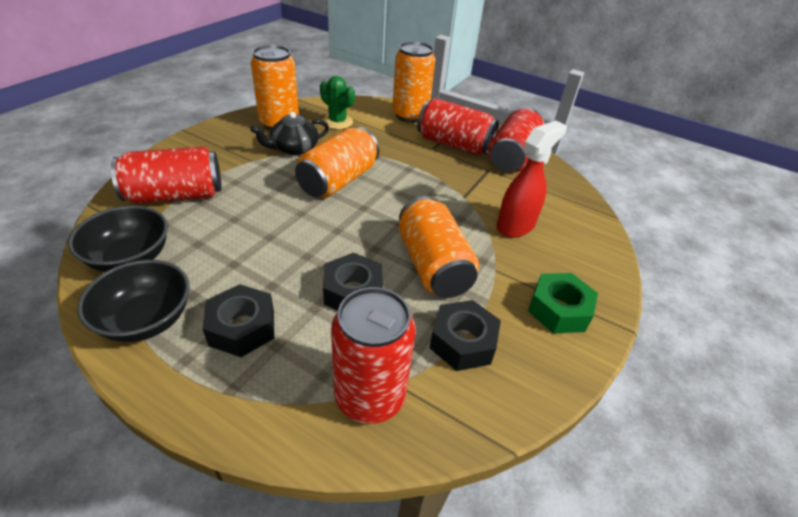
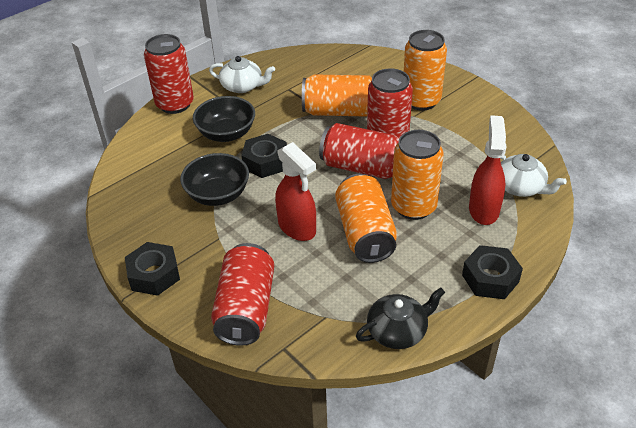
green cactus: 1 -> 0
green nut: 1 -> 0
red spray bottle: 1 -> 2
white teapot: 0 -> 2

